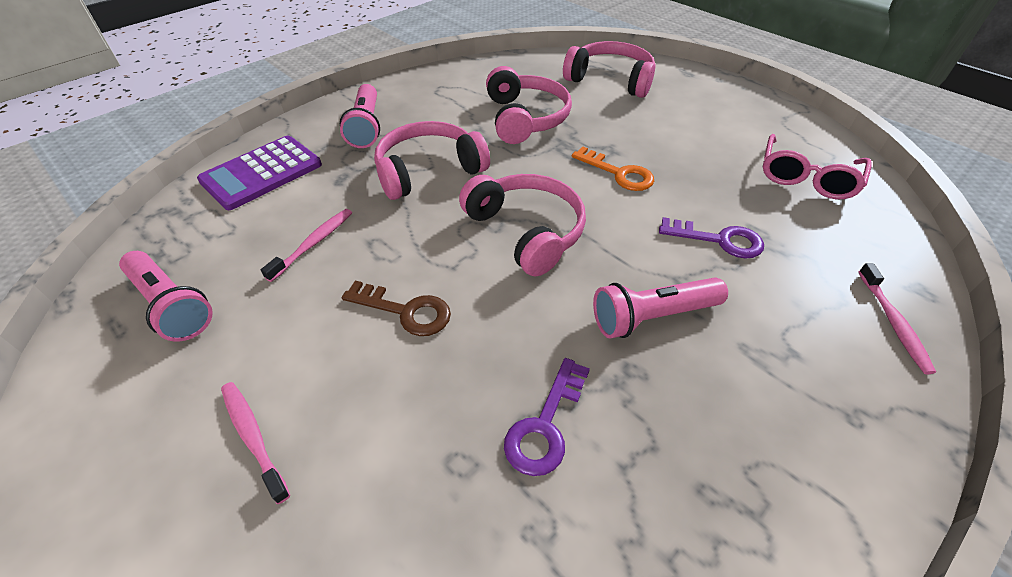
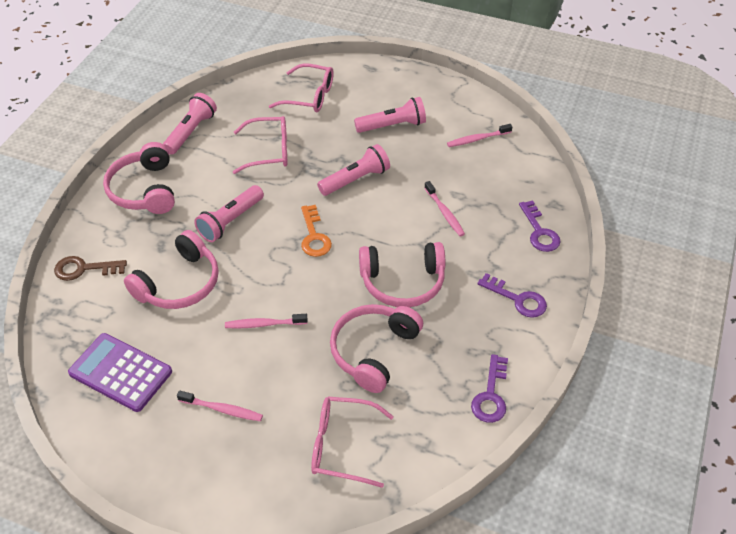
pink flashlight: 3 -> 4
pink glasses: 1 -> 3
pink toothbrush: 3 -> 4
purple key: 2 -> 3

